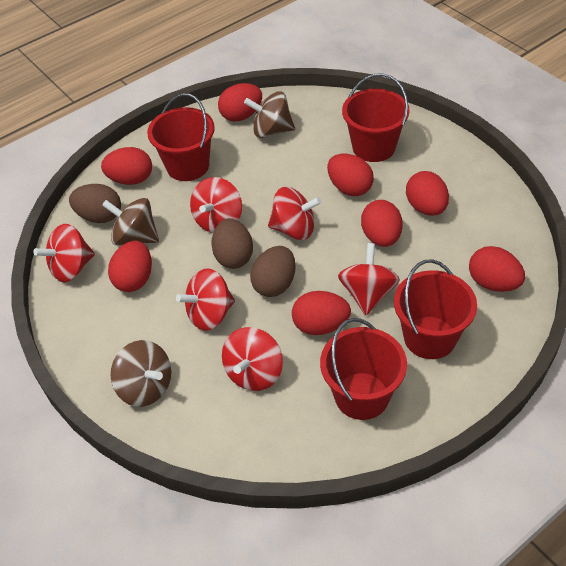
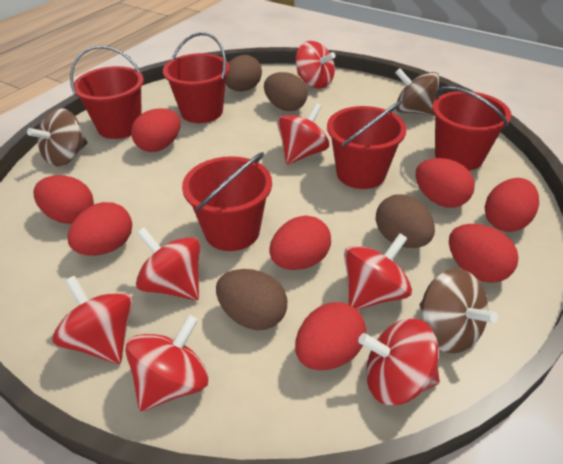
brown egg: 3 -> 4
red bucket: 4 -> 5
red spinning top: 6 -> 7

